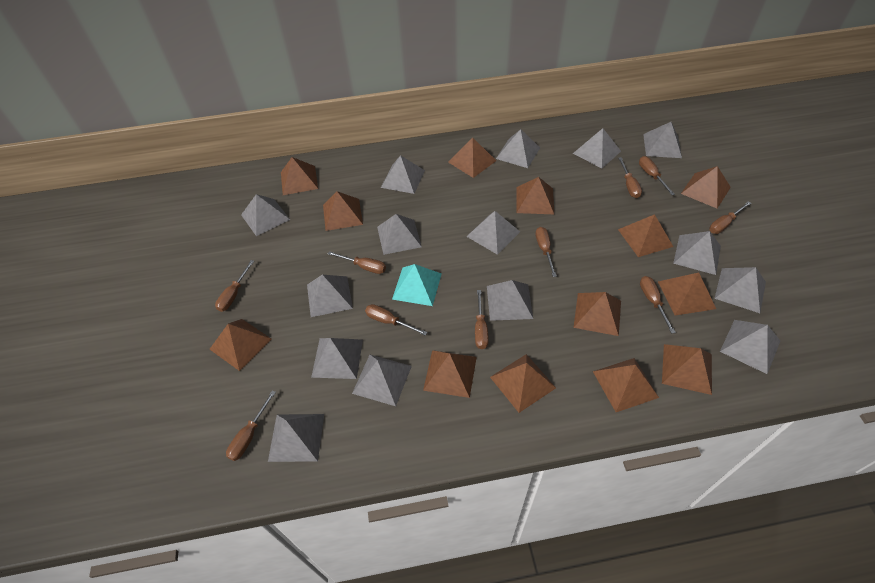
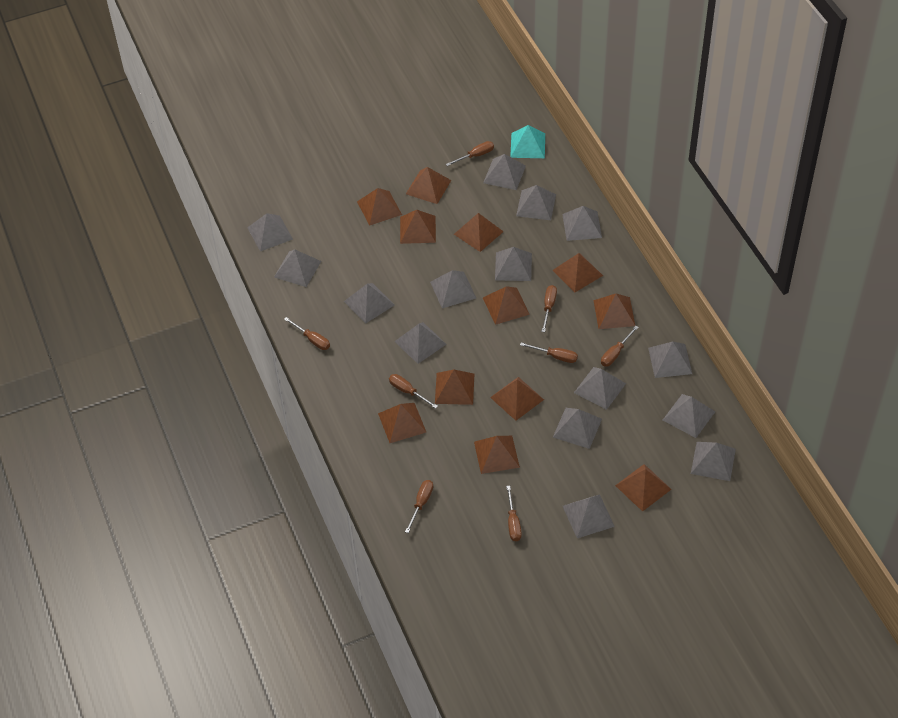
brown pyramid: 13 -> 12
brown screwdriver: 10 -> 8

